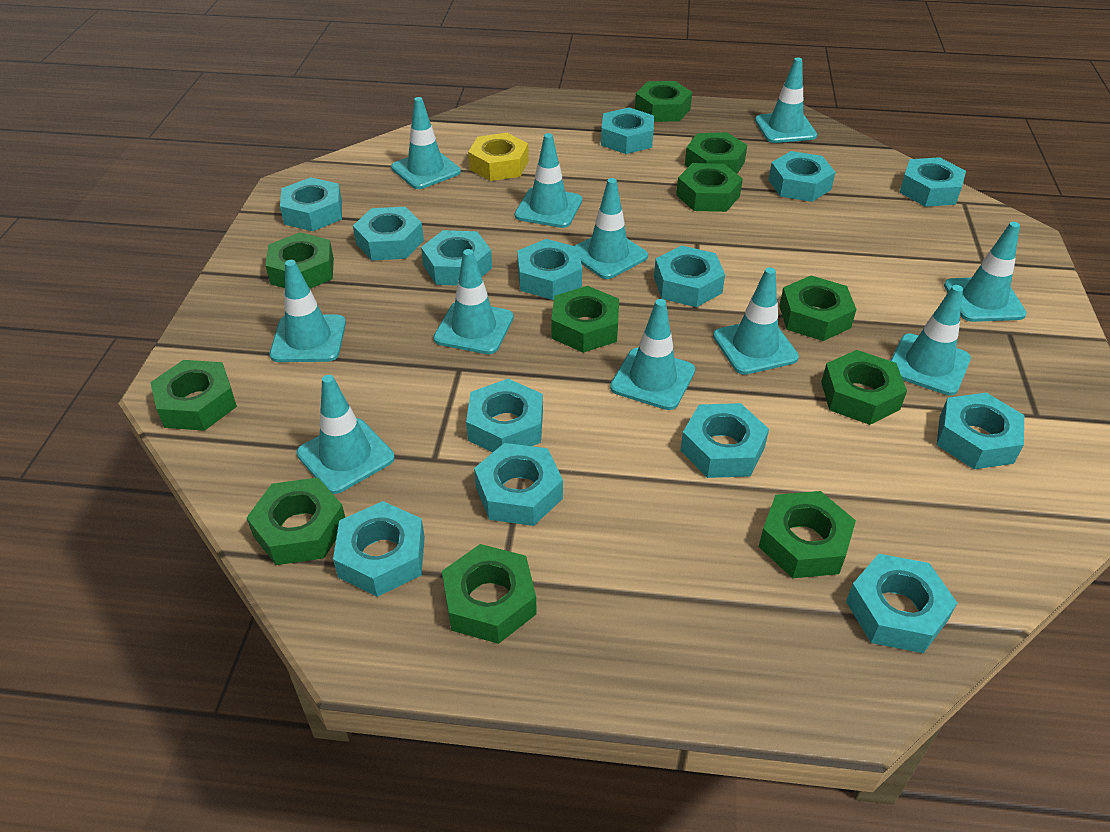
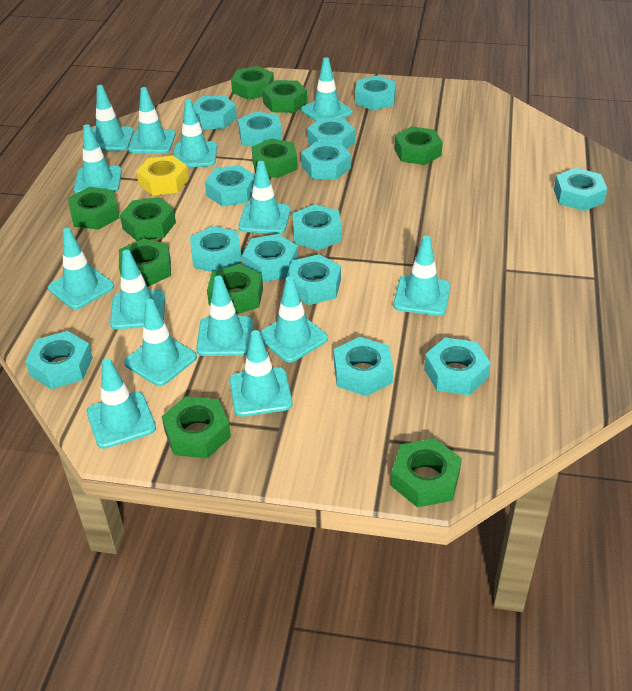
green nut: 11 -> 10
turquoise traffic cone: 11 -> 14

